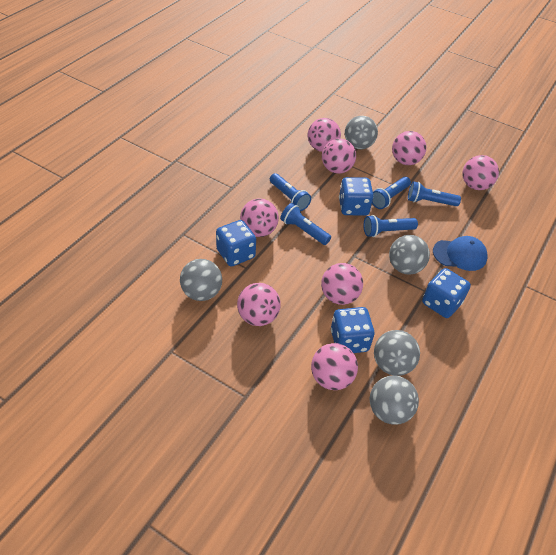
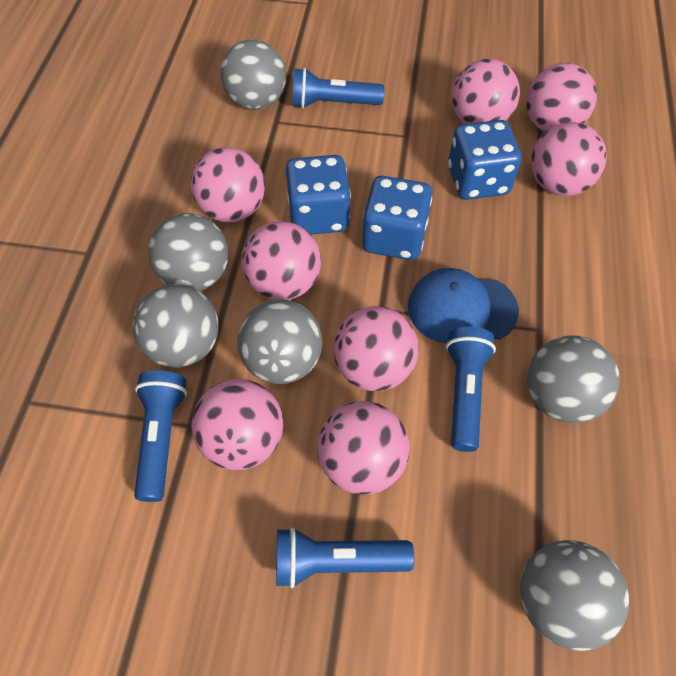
blue dice: 4 -> 3
blue flashlight: 5 -> 4
grey ball: 5 -> 6

